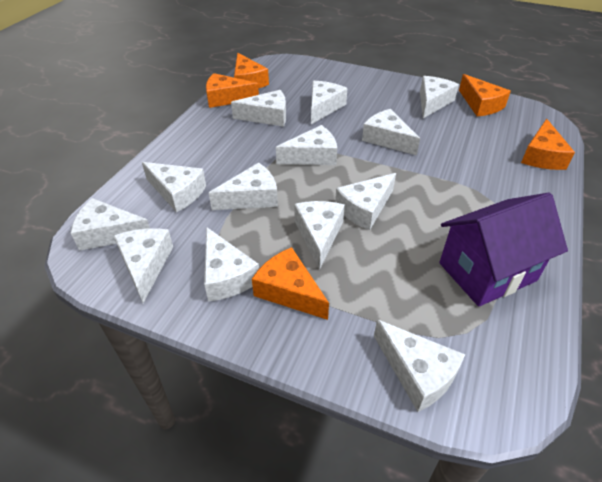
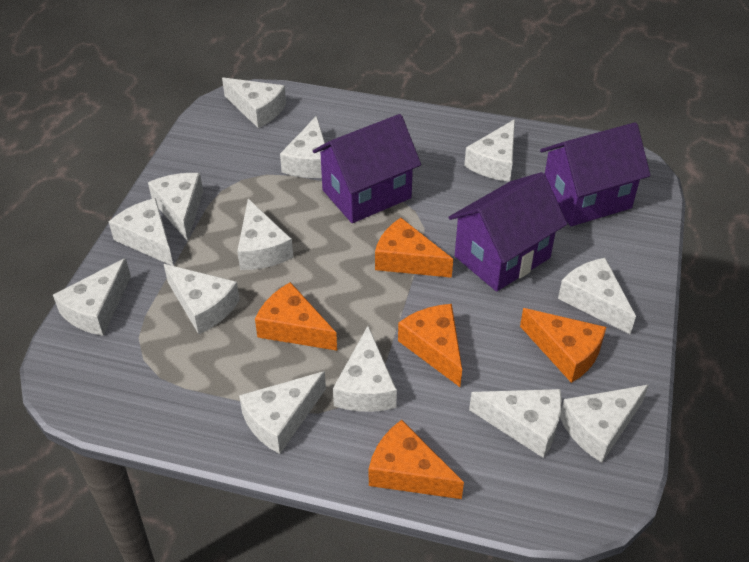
purple house: 1 -> 3

